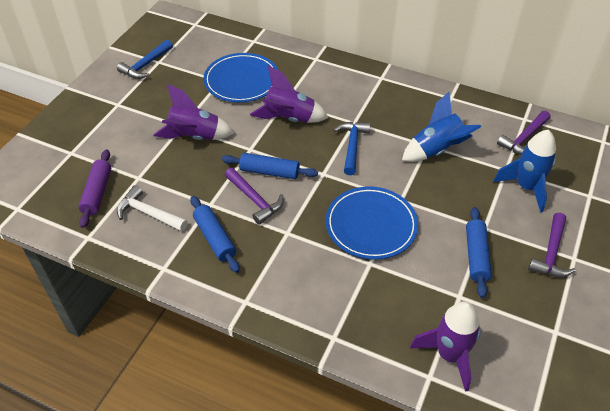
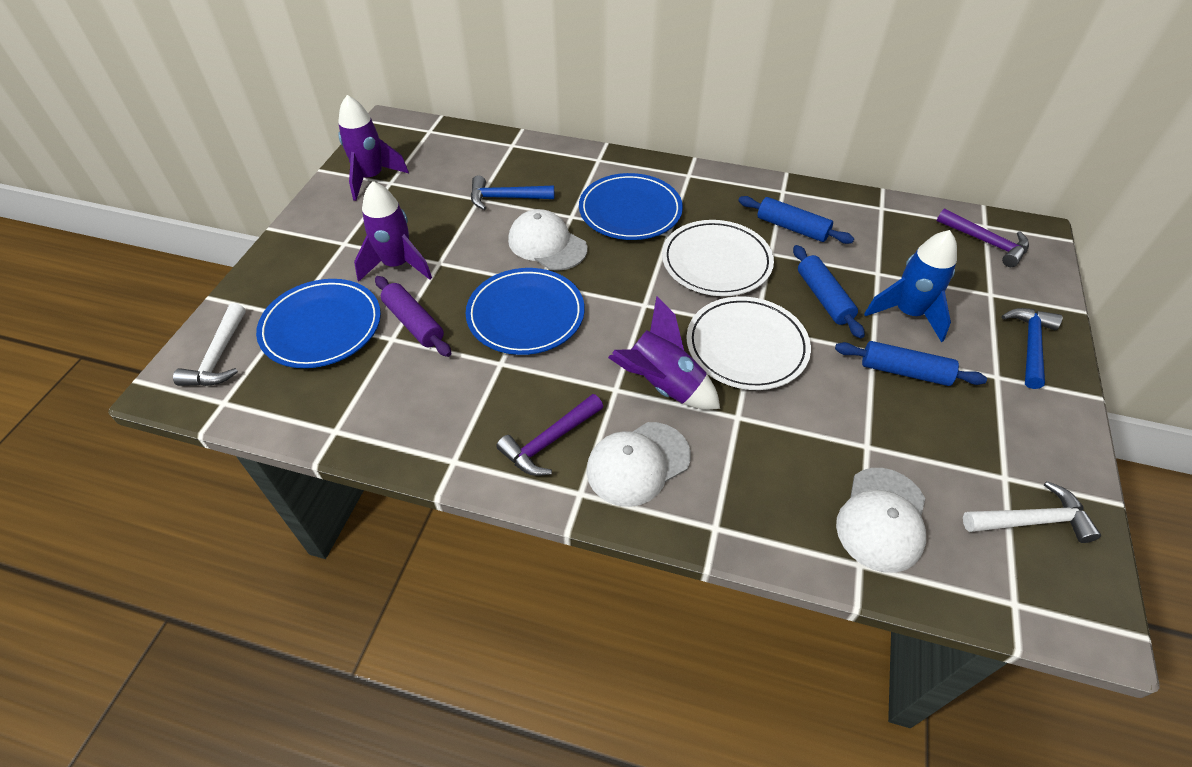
blue plate: 2 -> 3
blue rocket: 2 -> 1
purple hammer: 3 -> 2
white cap: 0 -> 3
white hammer: 1 -> 2
white plate: 0 -> 2

